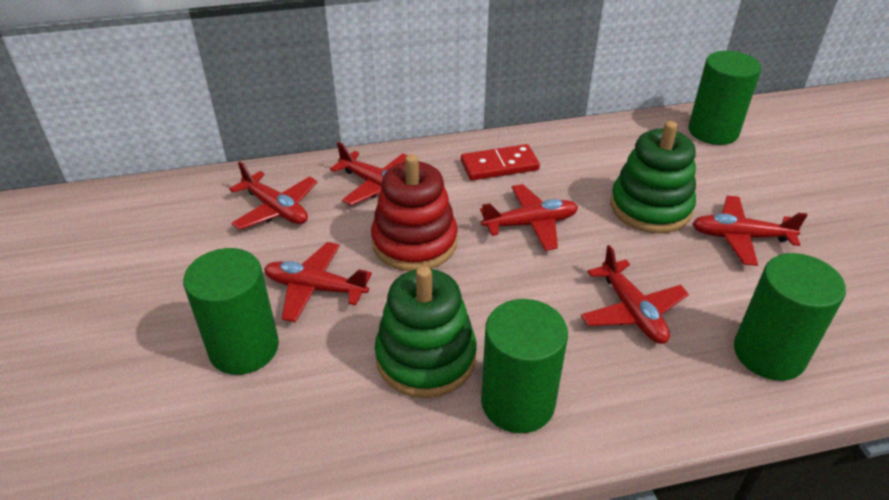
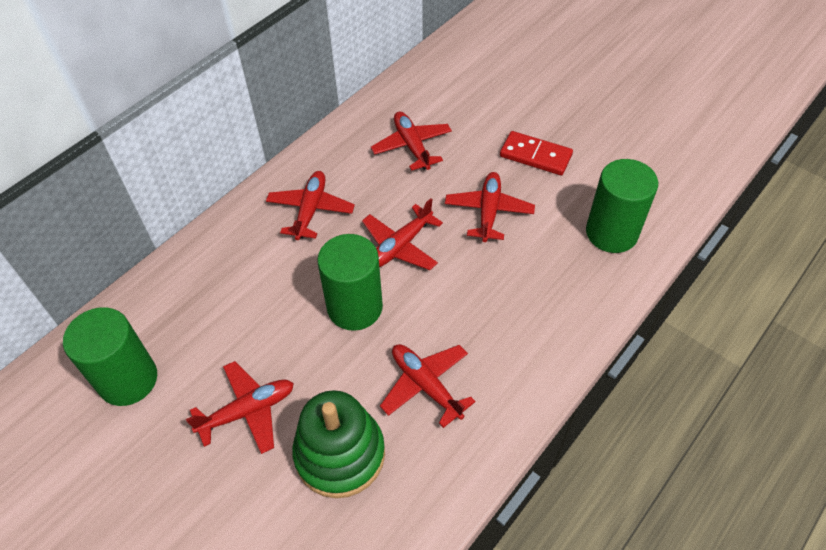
green cylinder: 4 -> 3
green stacking toy: 2 -> 1
red stacking toy: 1 -> 0

